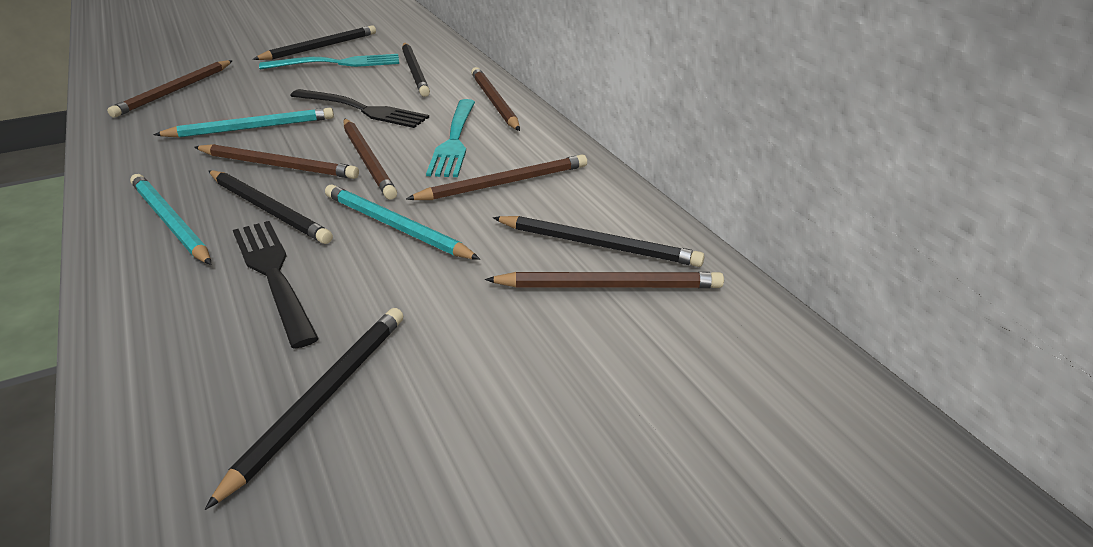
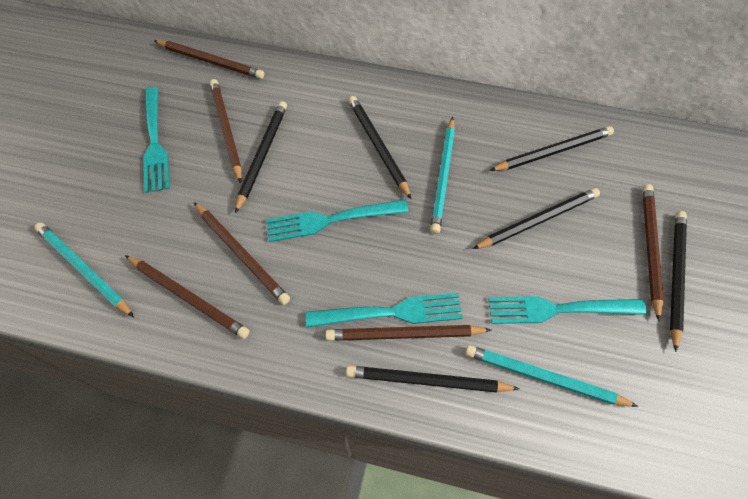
black fork: 2 -> 0
black pencil: 5 -> 6
turquoise fork: 2 -> 4

